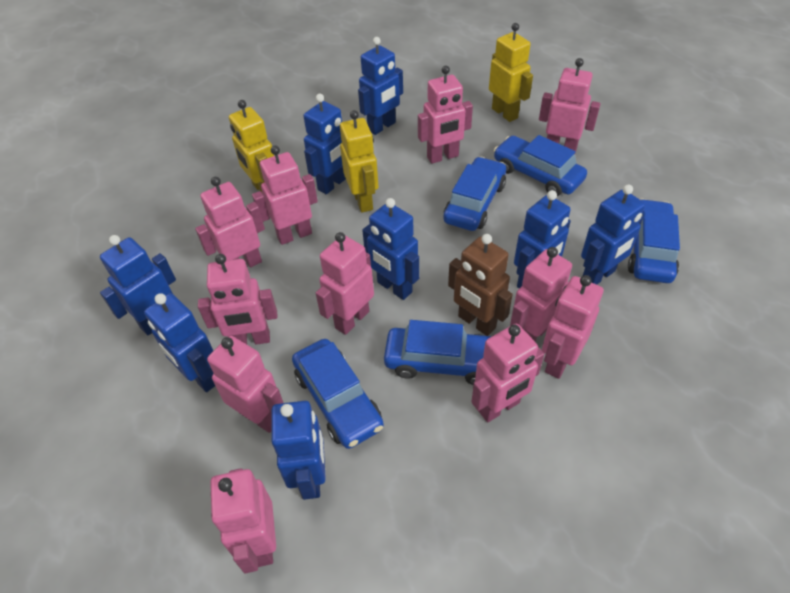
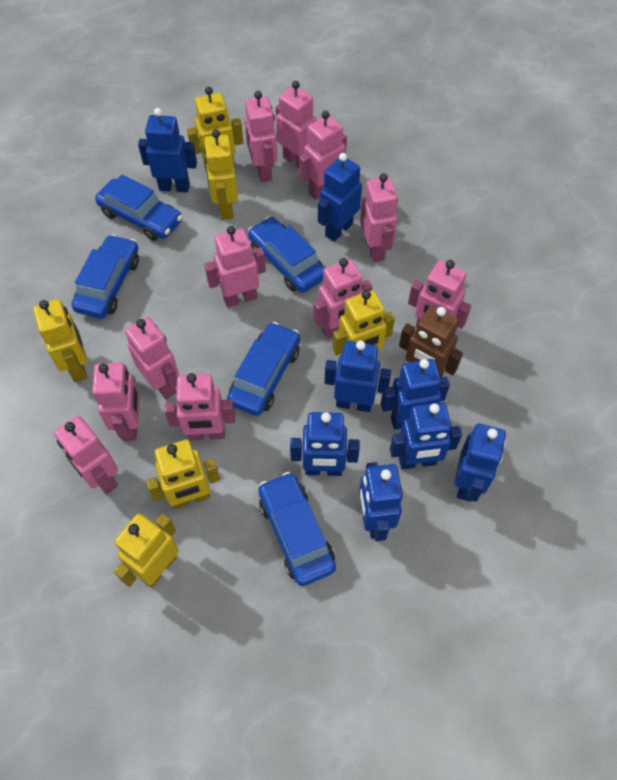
yellow robot: 3 -> 6

